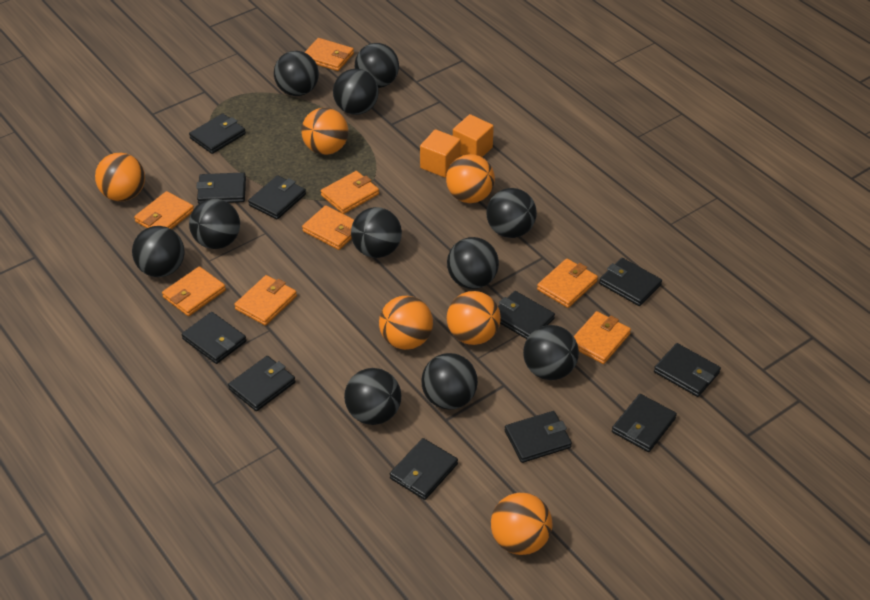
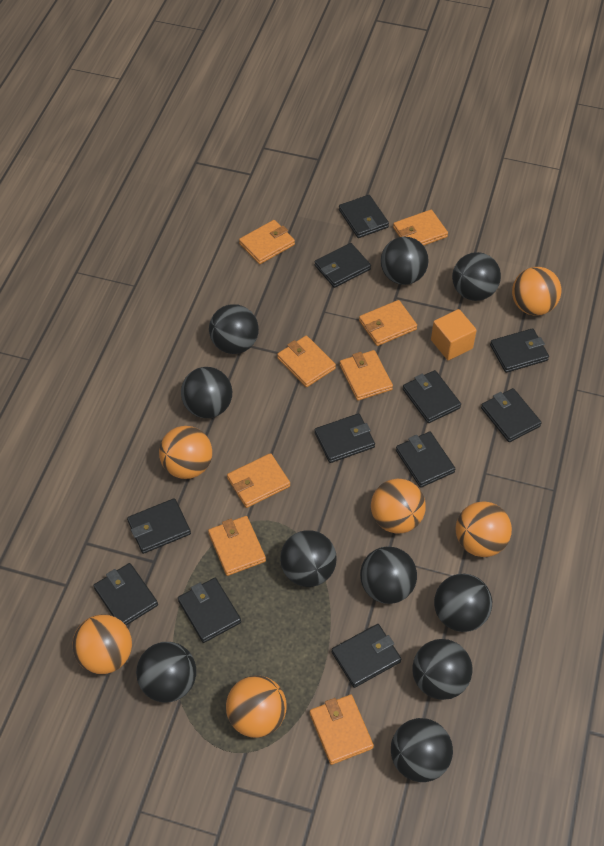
black ball: 11 -> 10
orange cube: 2 -> 1

